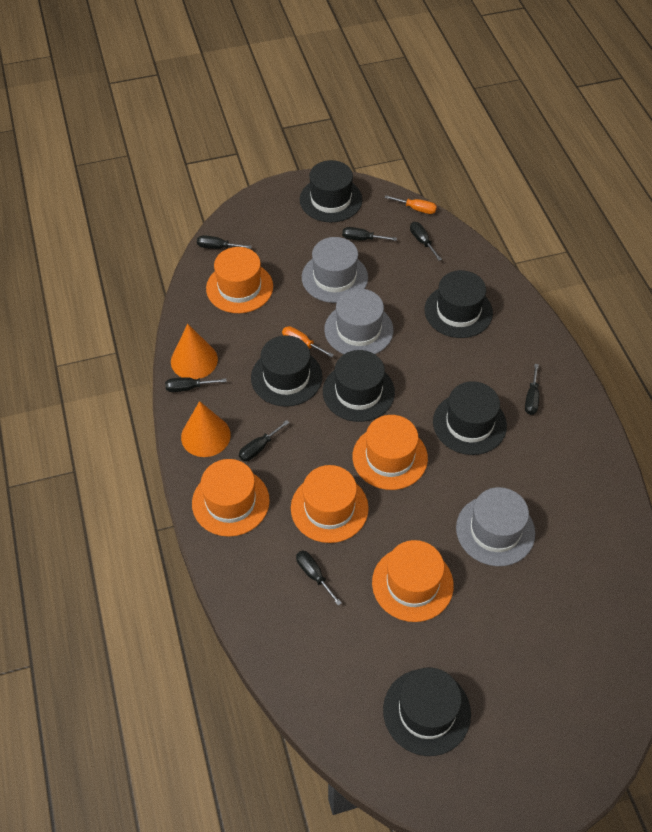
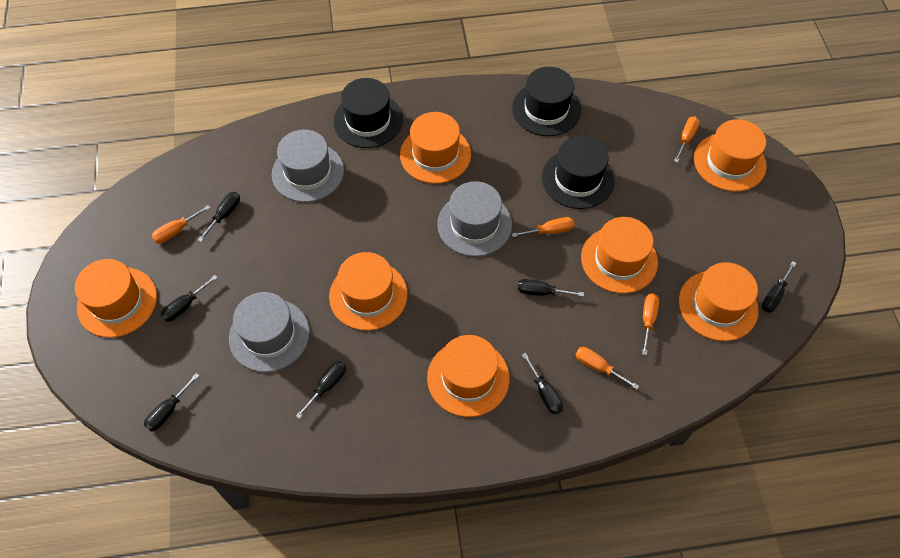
black hat: 6 -> 3
orange cone: 2 -> 0
orange hat: 5 -> 7
orange screwdriver: 2 -> 5

